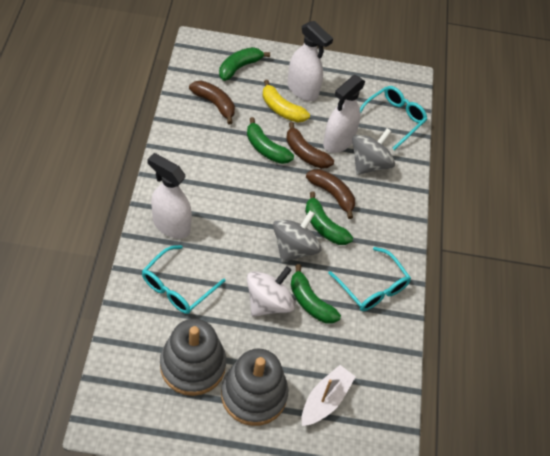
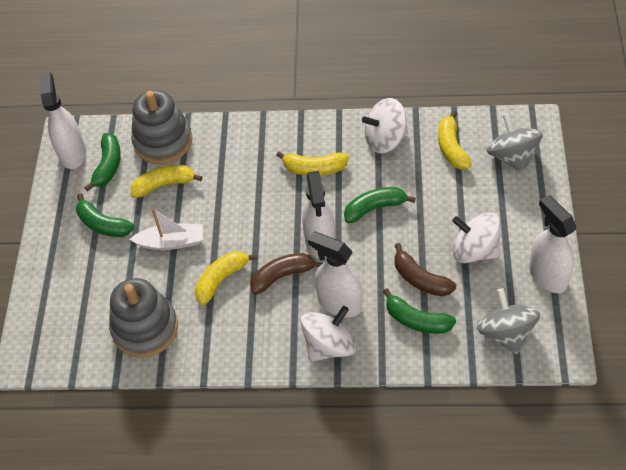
brown banana: 3 -> 2
turquoise glasses: 3 -> 0
white spinning top: 1 -> 3
white spray bottle: 3 -> 4
yellow banana: 1 -> 4

